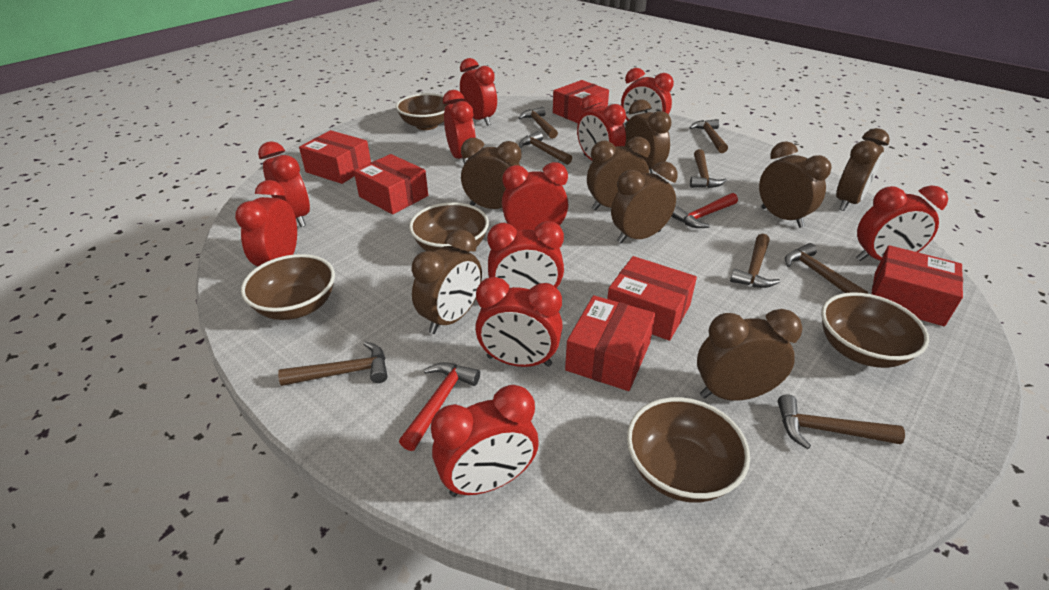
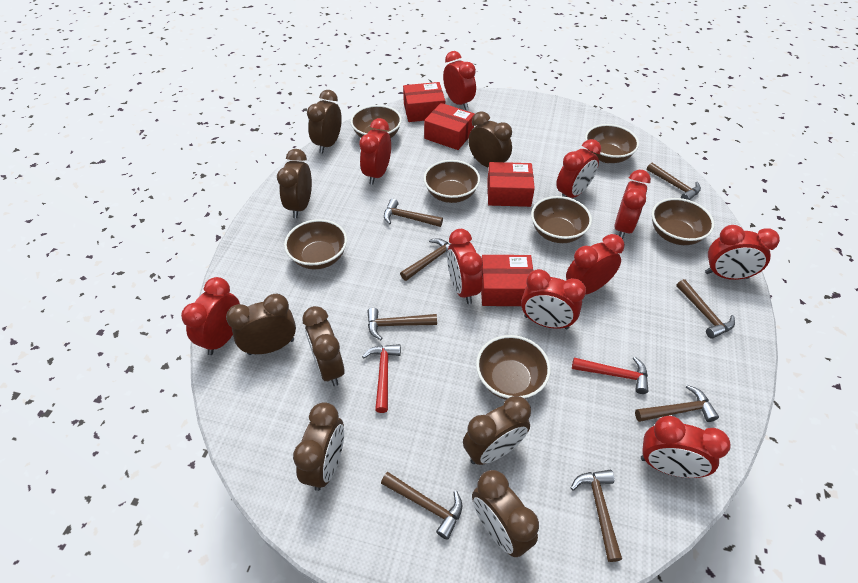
brown bowl: 5 -> 7
red box: 6 -> 4
red clock: 11 -> 10

